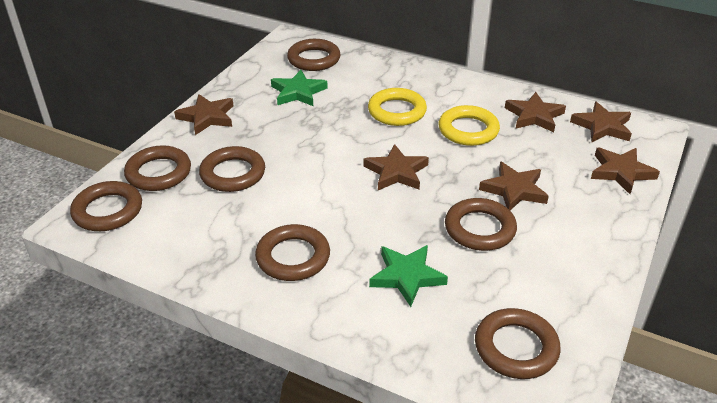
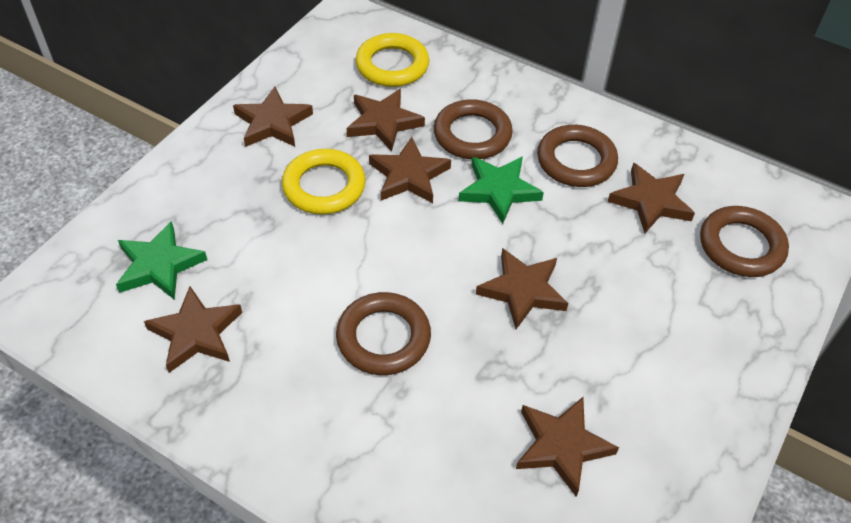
brown ring: 7 -> 4
brown star: 6 -> 7

